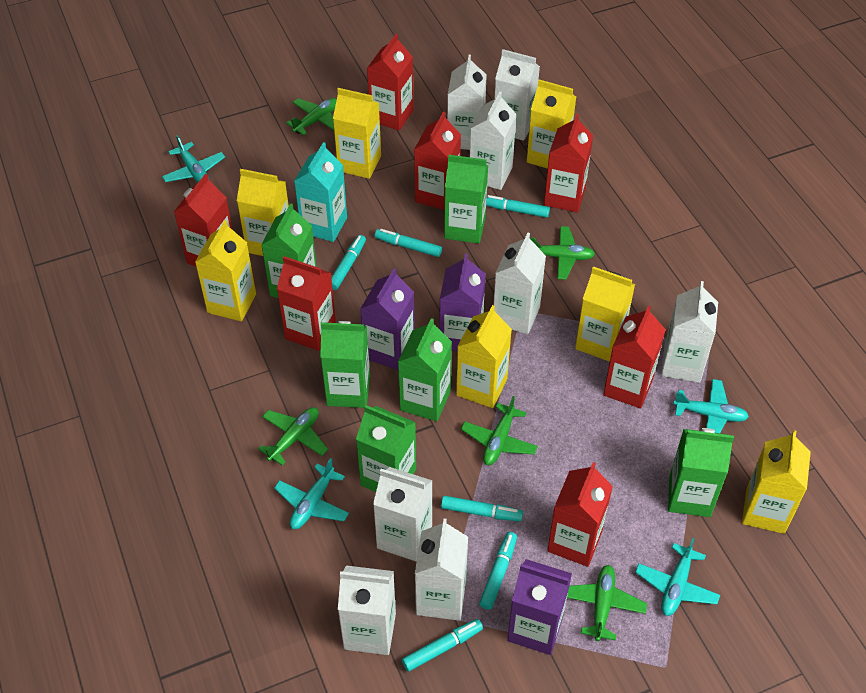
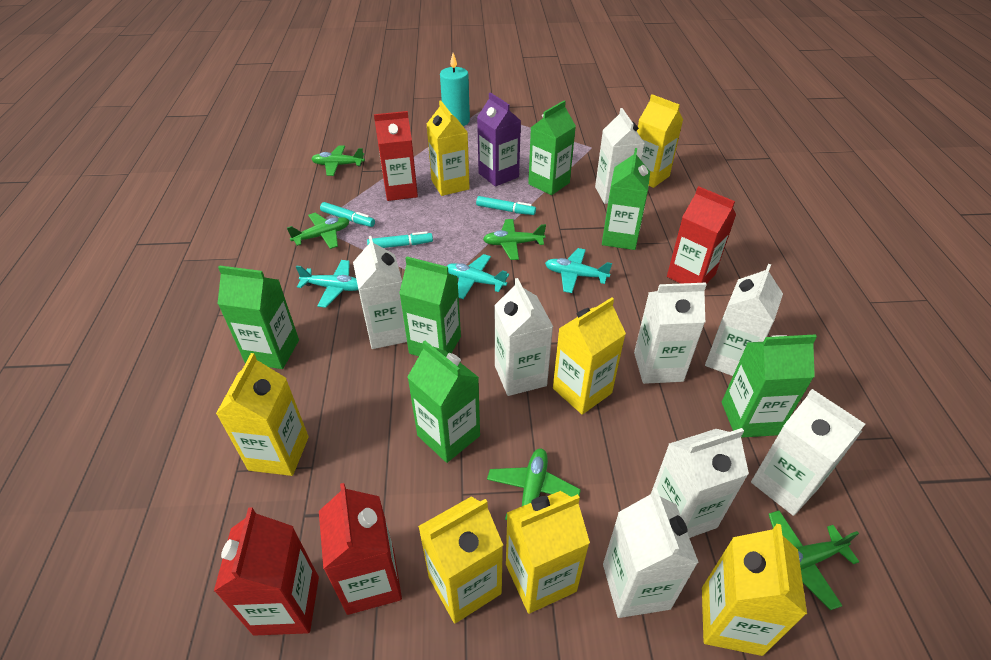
purple carton: 3 -> 1
red carton: 7 -> 4
turquoise candle: 0 -> 1
turquoise carton: 1 -> 0
turquoise marker: 6 -> 3
turquoise plane: 4 -> 3

